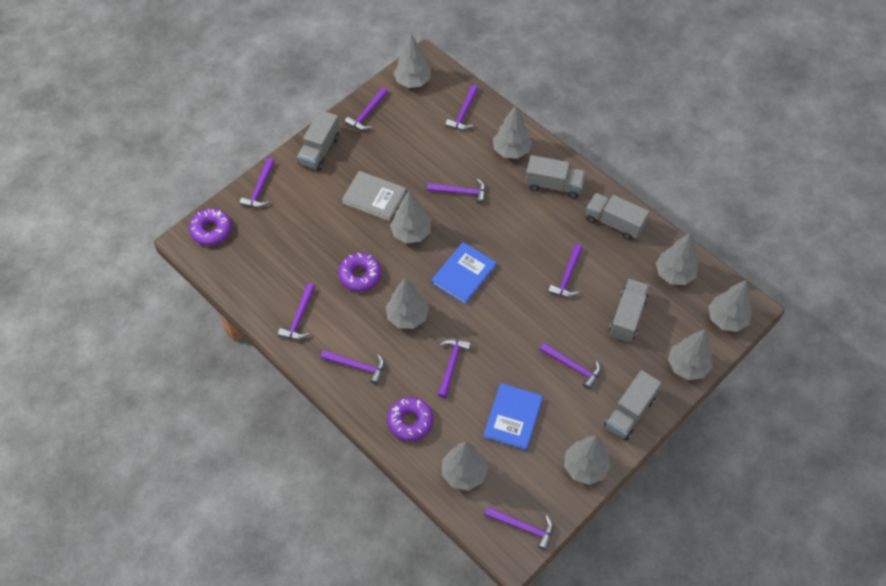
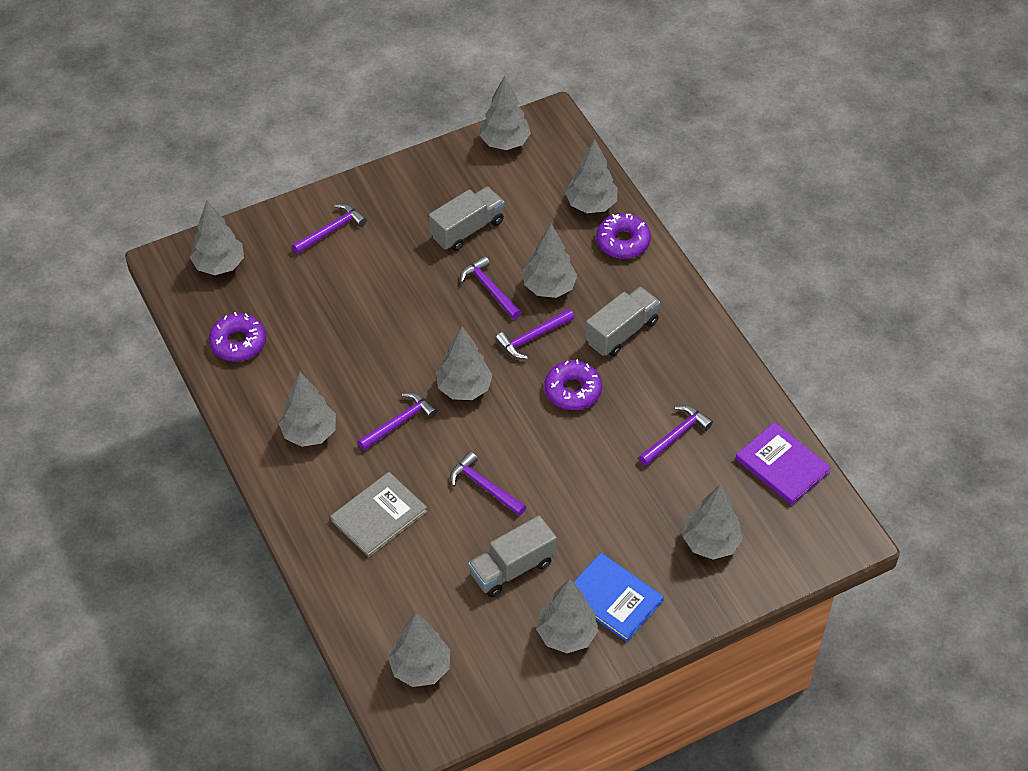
blue book: 2 -> 1
grey truck: 5 -> 3
purple book: 0 -> 1
purple hammer: 10 -> 6

